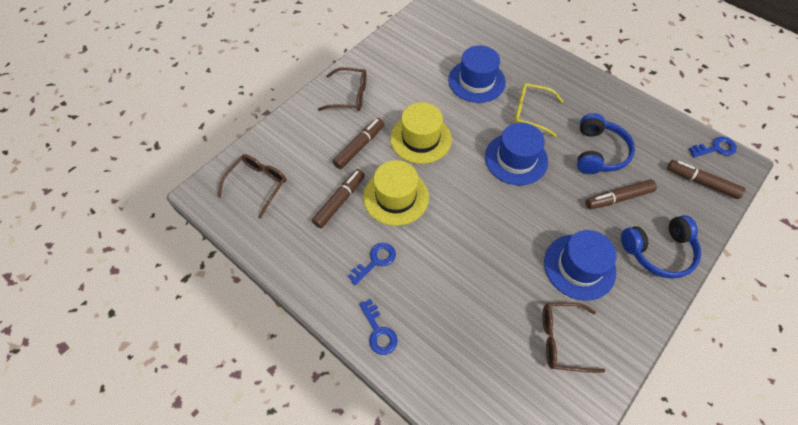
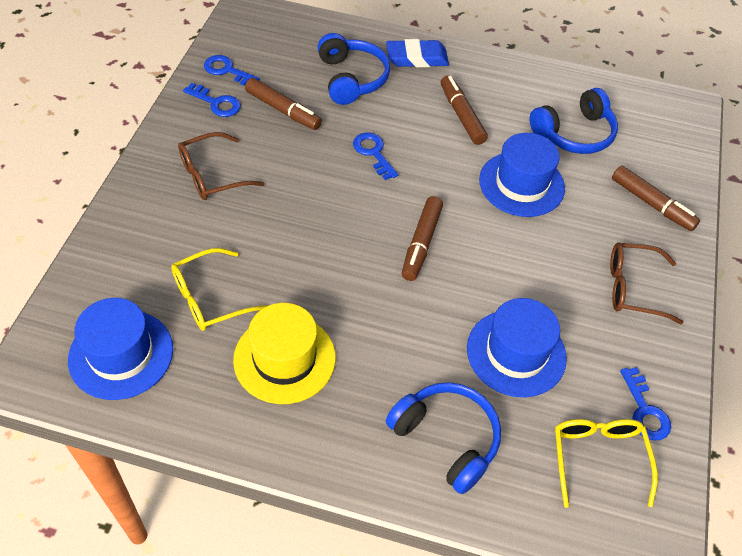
blue eraser: 0 -> 1
blue headphones: 2 -> 3
blue key: 3 -> 4
brown glasses: 3 -> 2
yellow glasses: 1 -> 2
yellow hat: 2 -> 1

